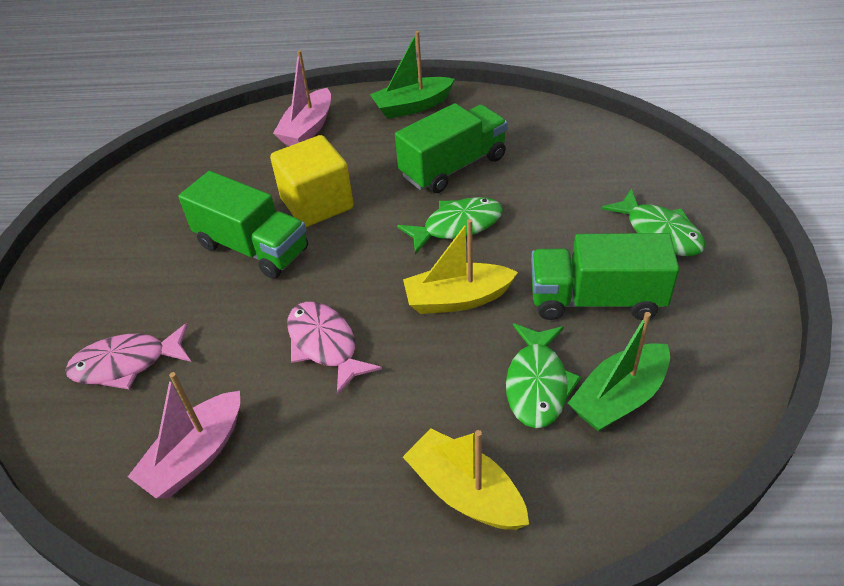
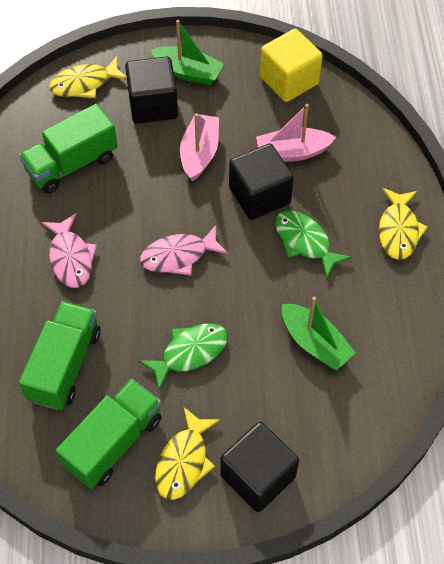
black cube: 0 -> 3
green fish: 3 -> 2
yellow boat: 2 -> 0
yellow fish: 0 -> 3

